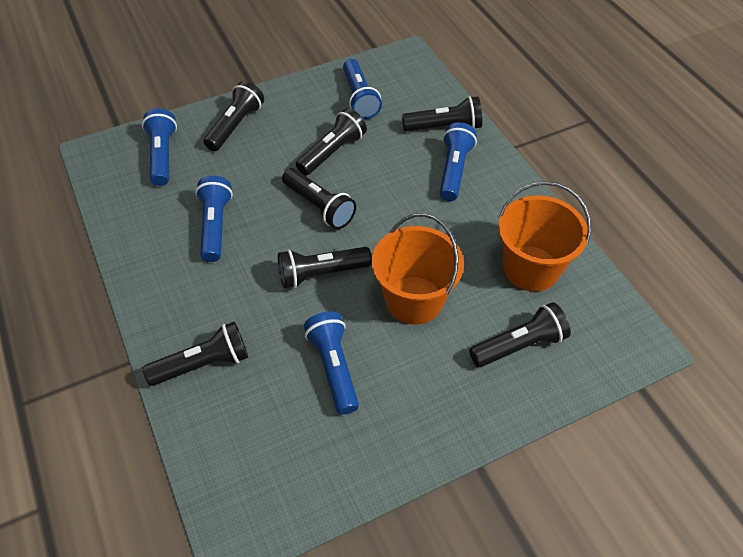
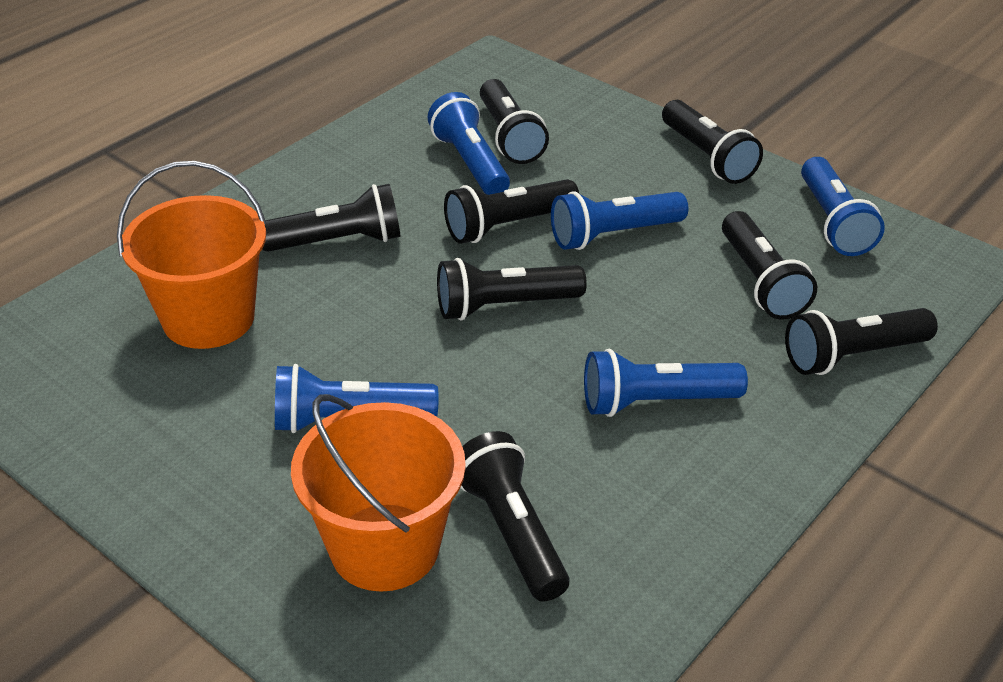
black flashlight: 7 -> 8

